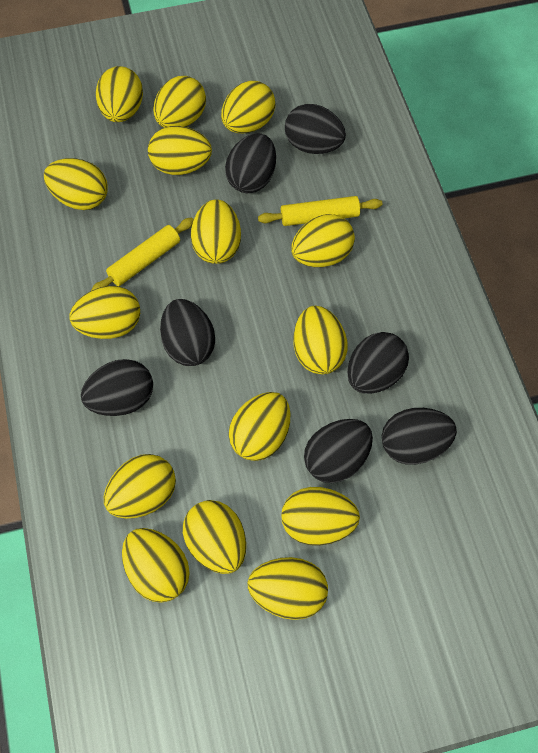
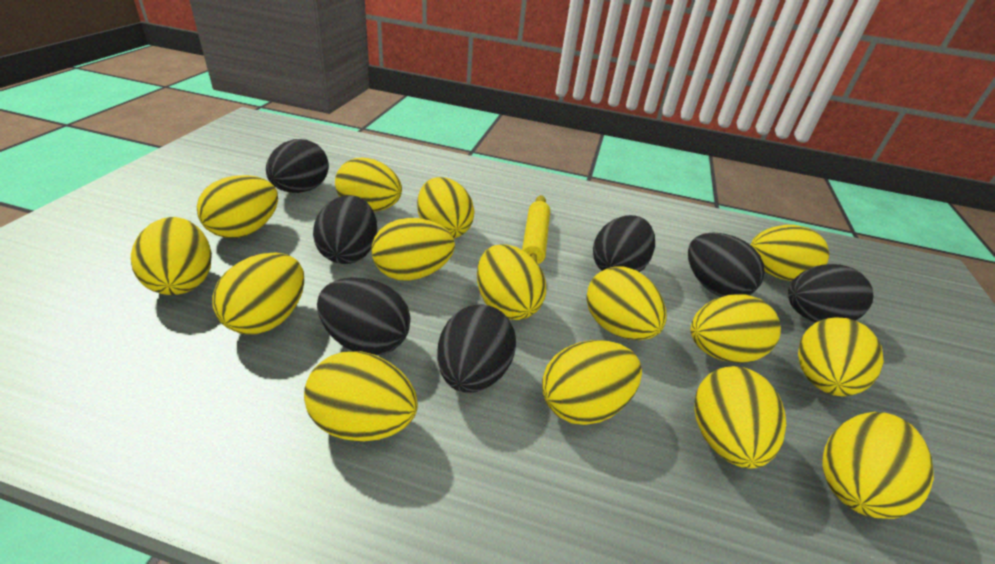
yellow rolling pin: 2 -> 1

